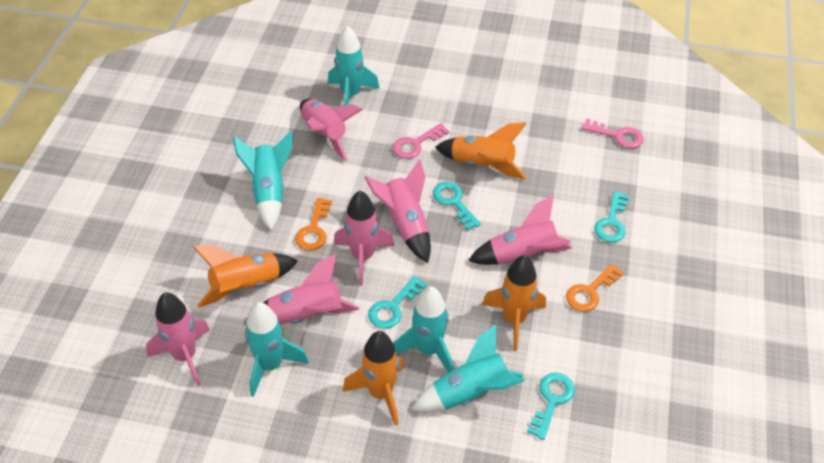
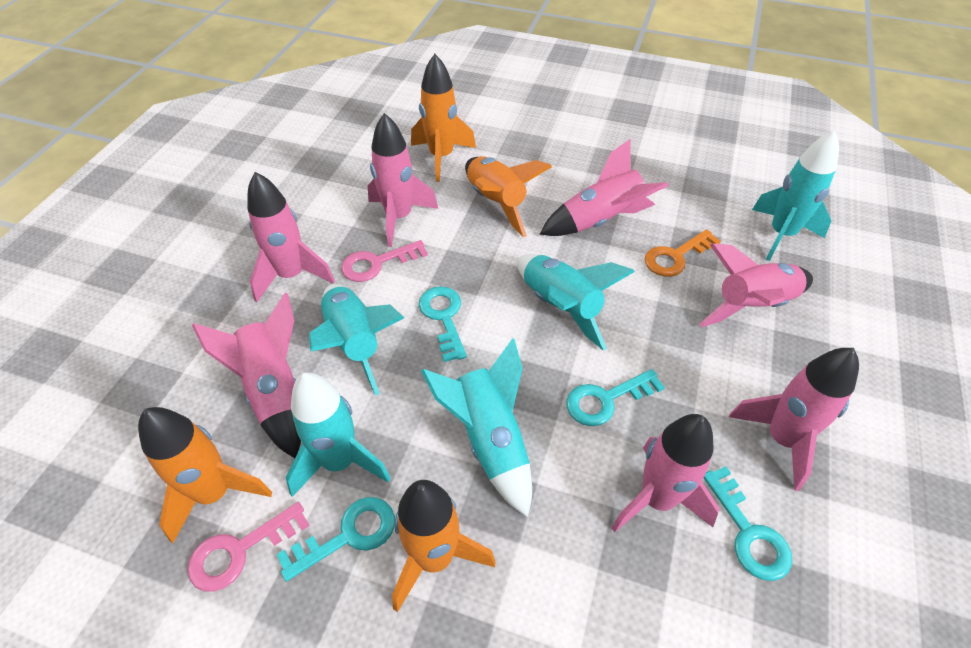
orange key: 2 -> 1
pink rocket: 6 -> 7

